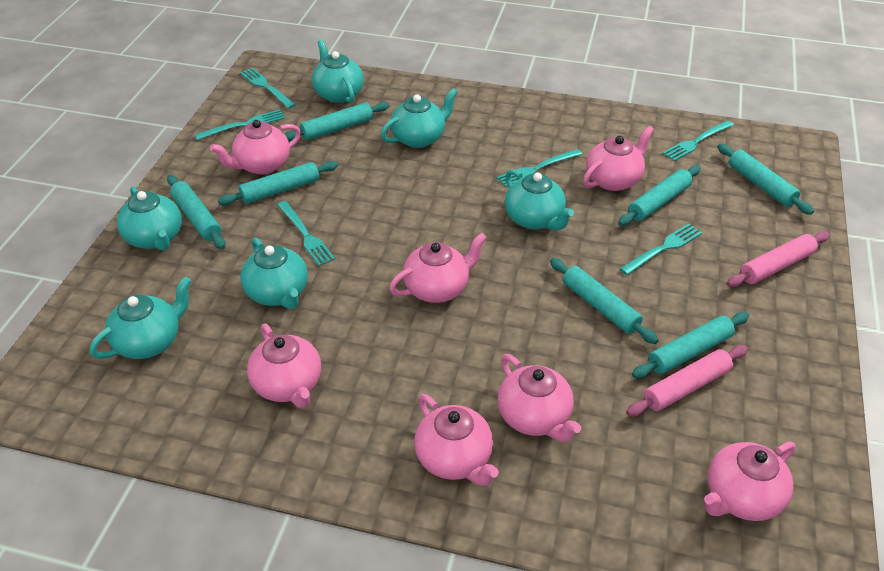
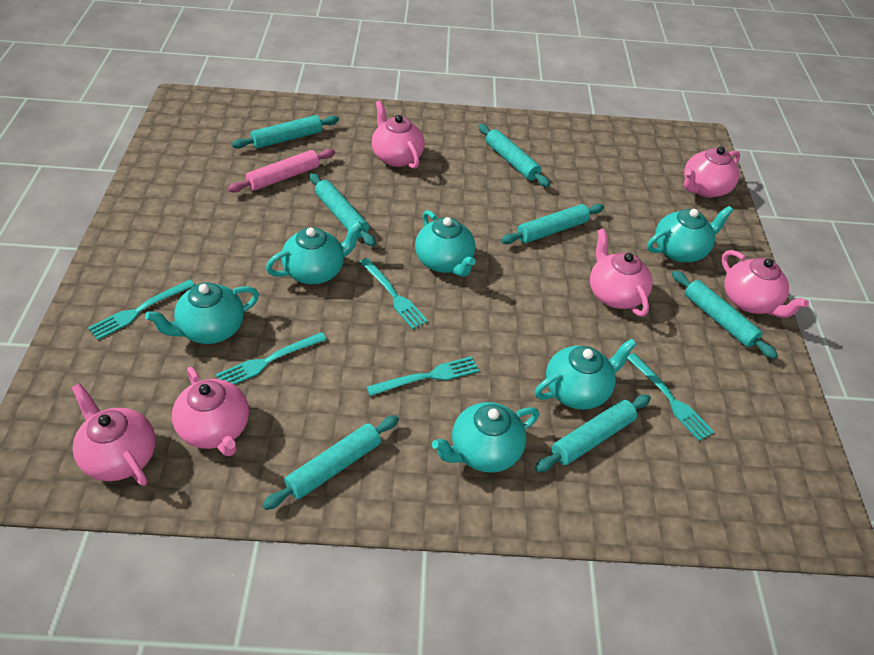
pink rolling pin: 2 -> 1
pink teapot: 7 -> 6
turquoise fork: 6 -> 5

